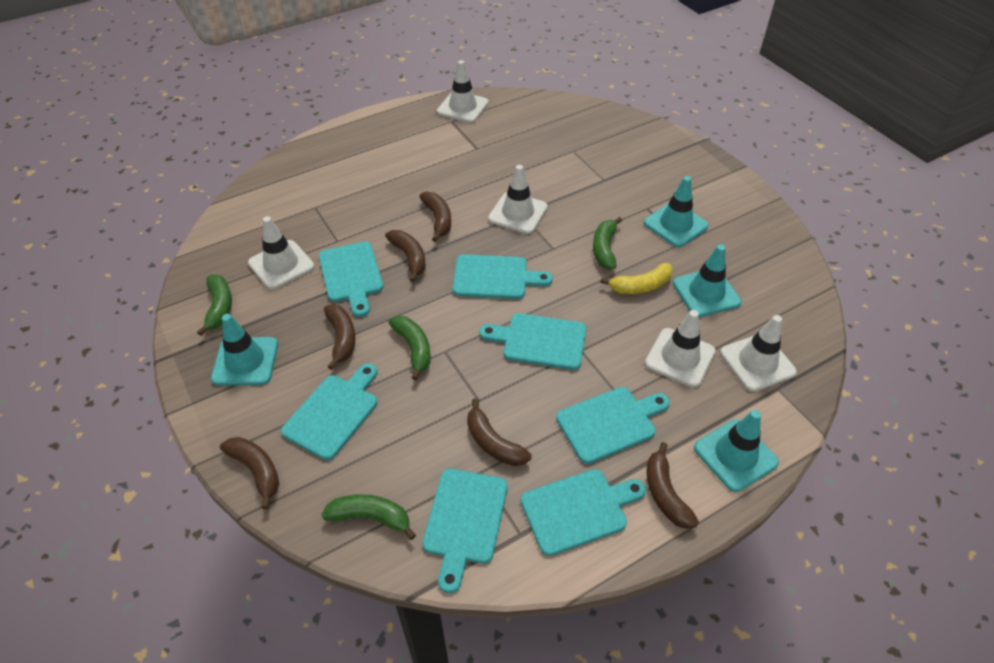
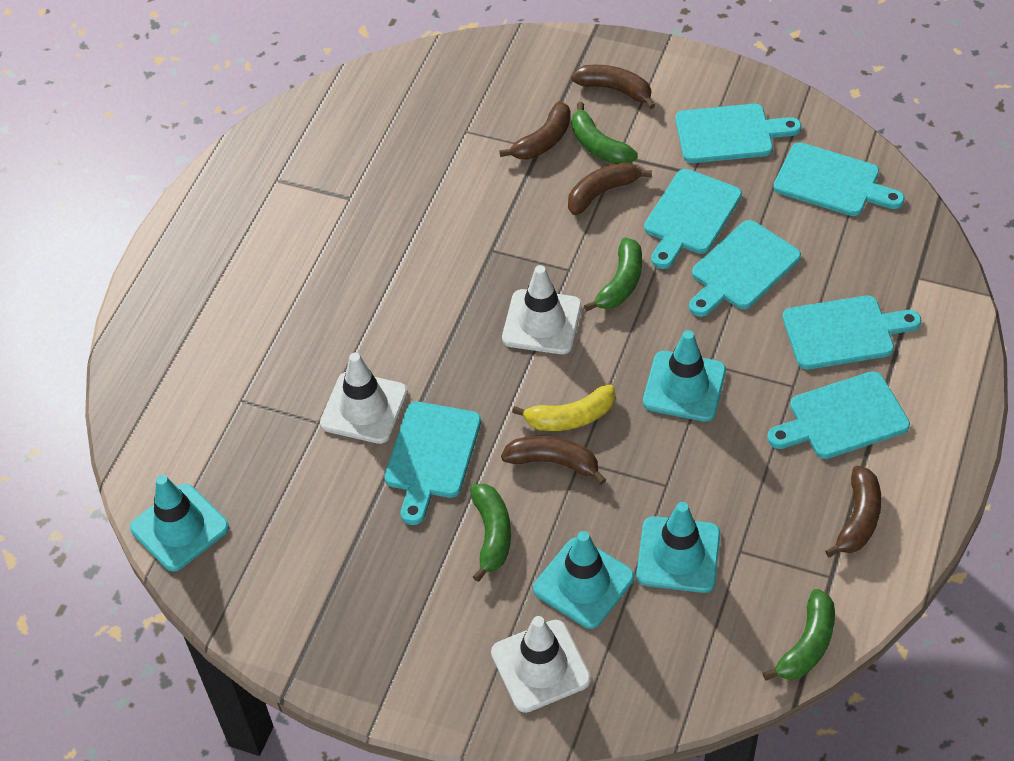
brown banana: 6 -> 5
white traffic cone: 5 -> 3

